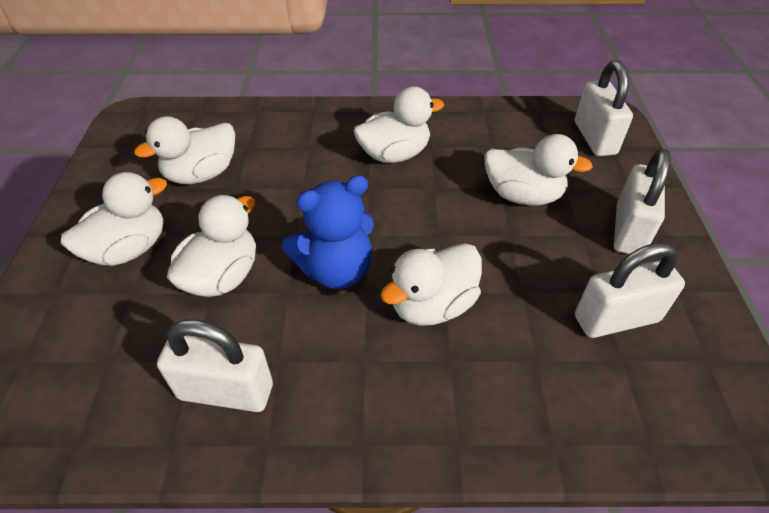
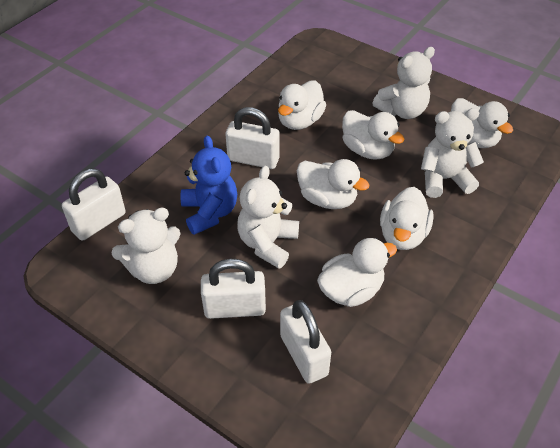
white teddy bear: 0 -> 4

